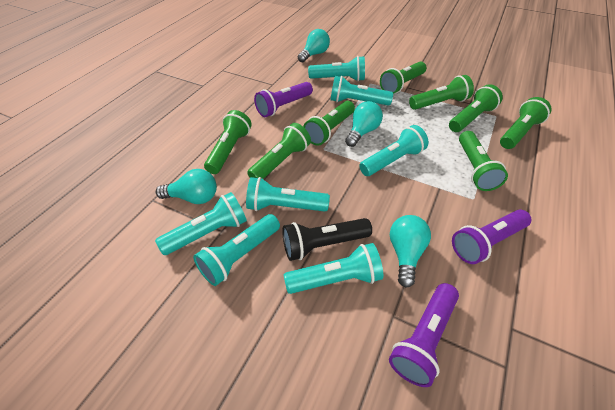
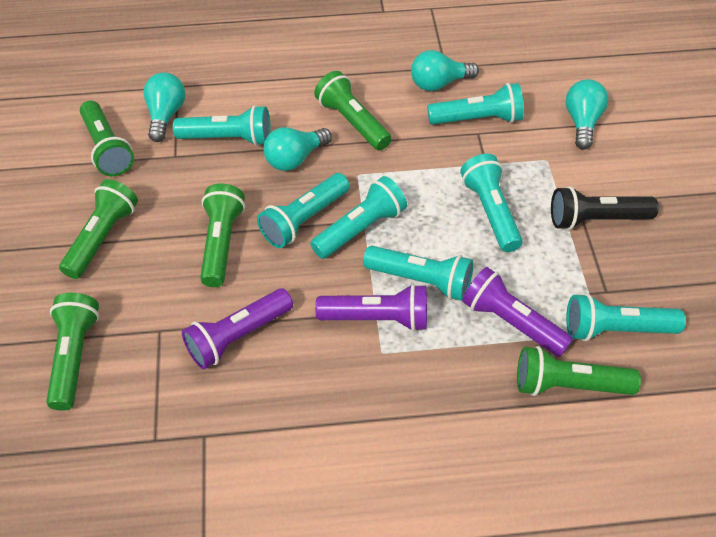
green flashlight: 8 -> 6

